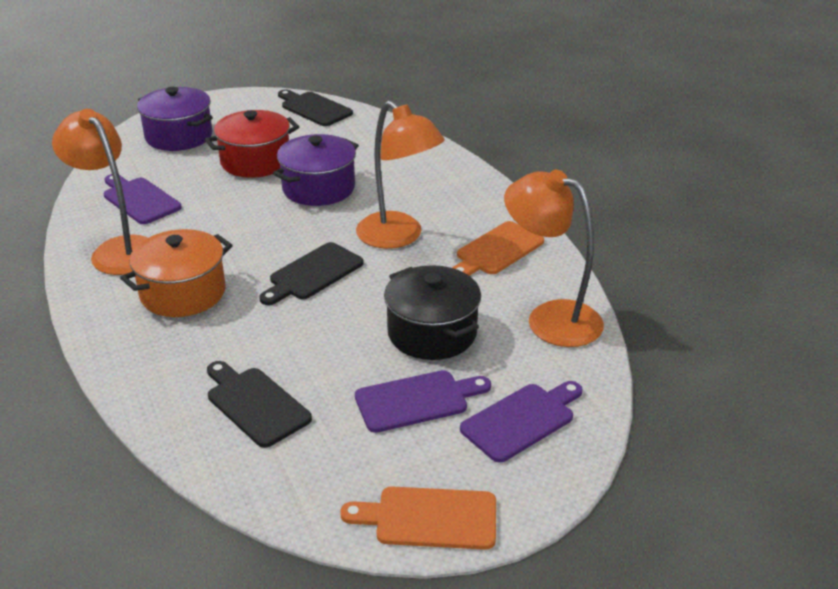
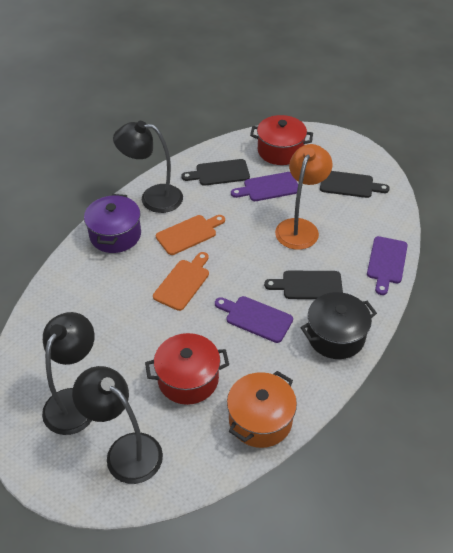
black lamp: 0 -> 3
orange lamp: 3 -> 1
purple pot: 2 -> 1
red pot: 1 -> 2

